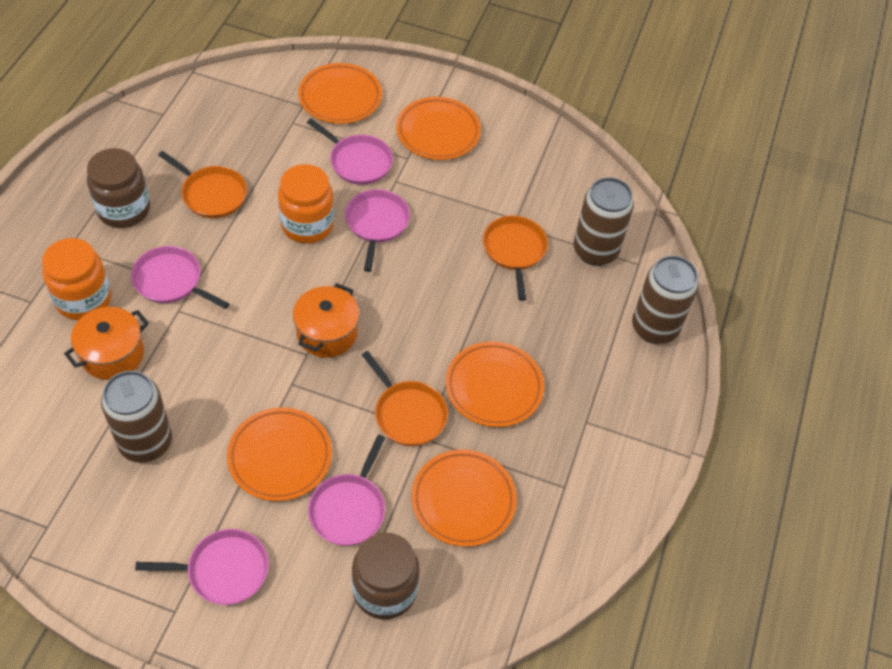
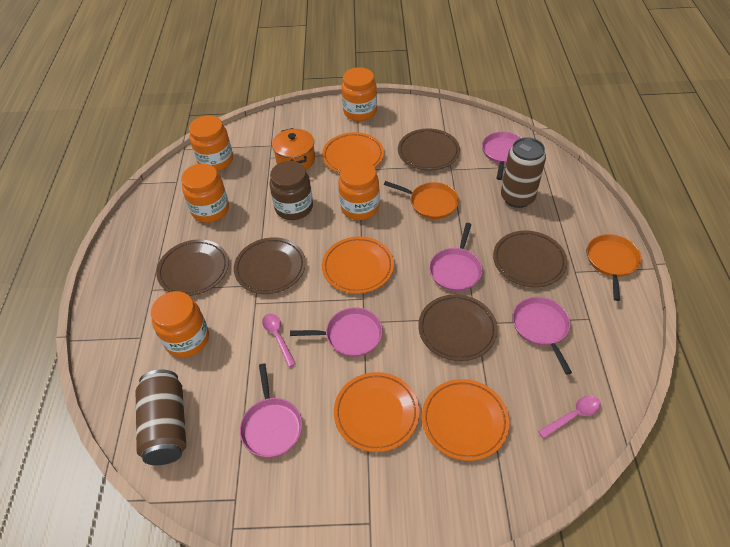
brown can: 3 -> 2
brown jar: 2 -> 1
brown plate: 0 -> 5
orange jar: 2 -> 5
orange pan: 3 -> 2
orange plate: 5 -> 4
orange pot: 2 -> 1
pink spoon: 0 -> 2

